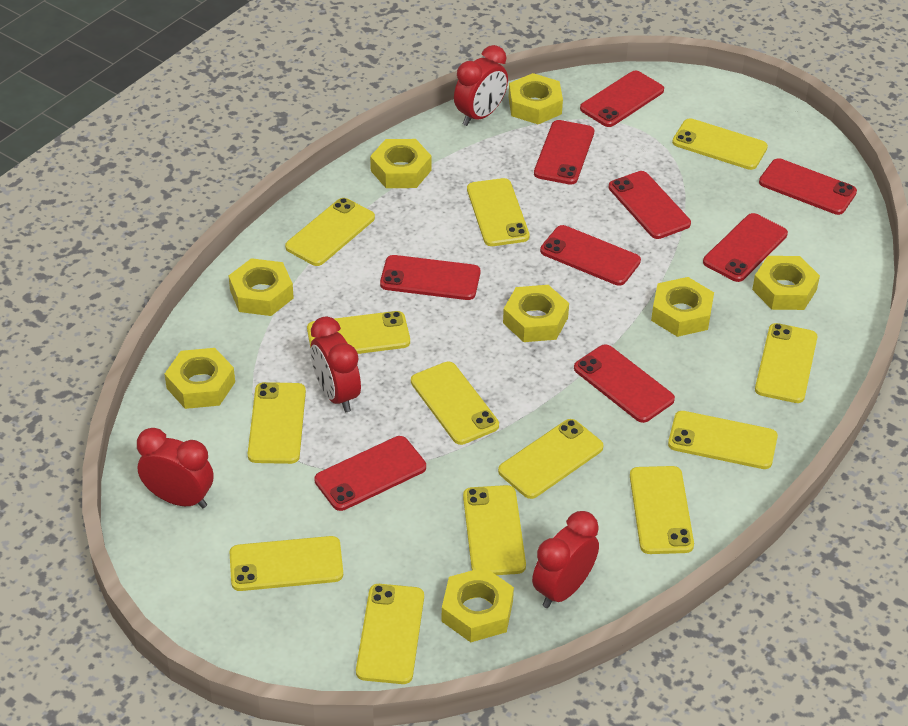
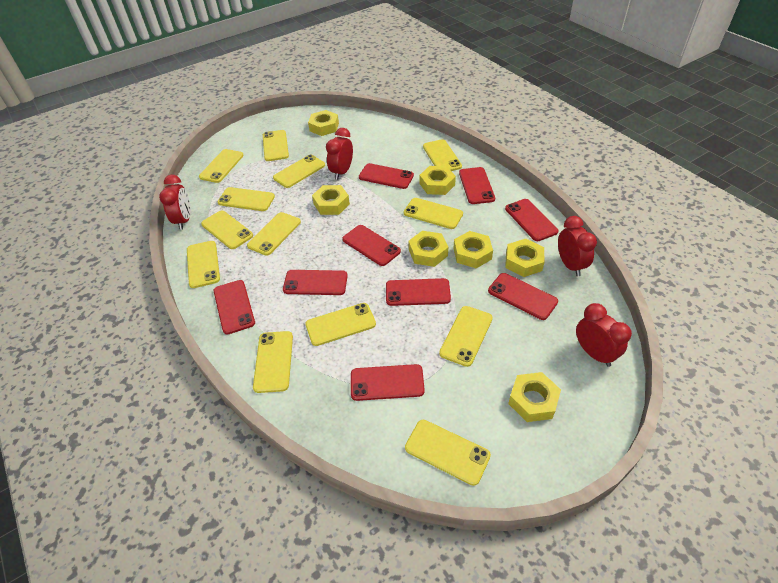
yellow nut: 8 -> 7

